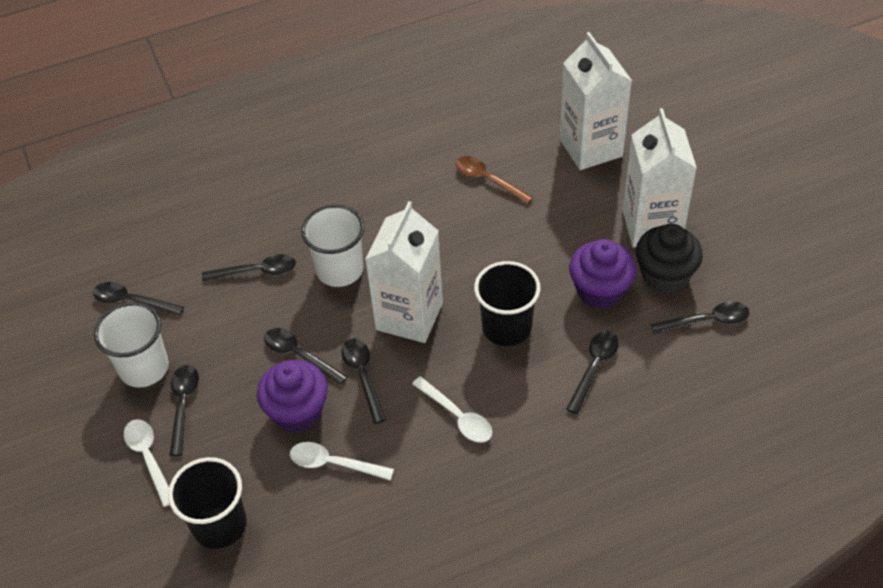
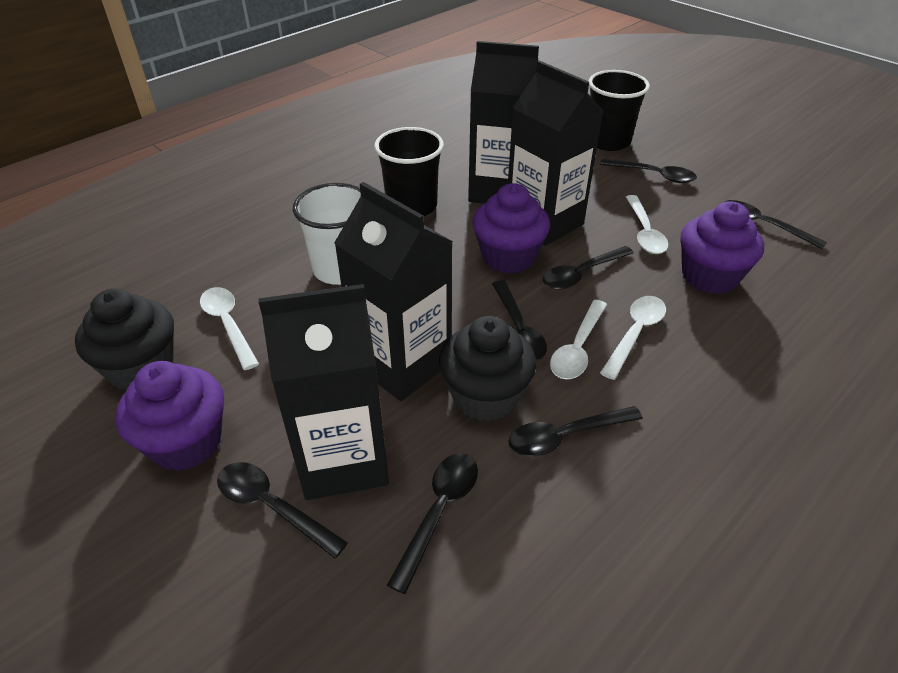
black carton: 0 -> 4
black cupcake: 1 -> 2
brown spoon: 1 -> 0
purple cupcake: 2 -> 3
white carton: 3 -> 0
white cup: 2 -> 1
white spoon: 3 -> 4

